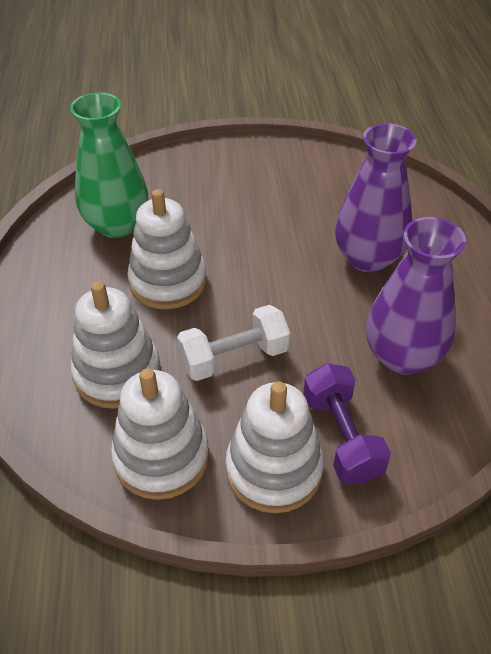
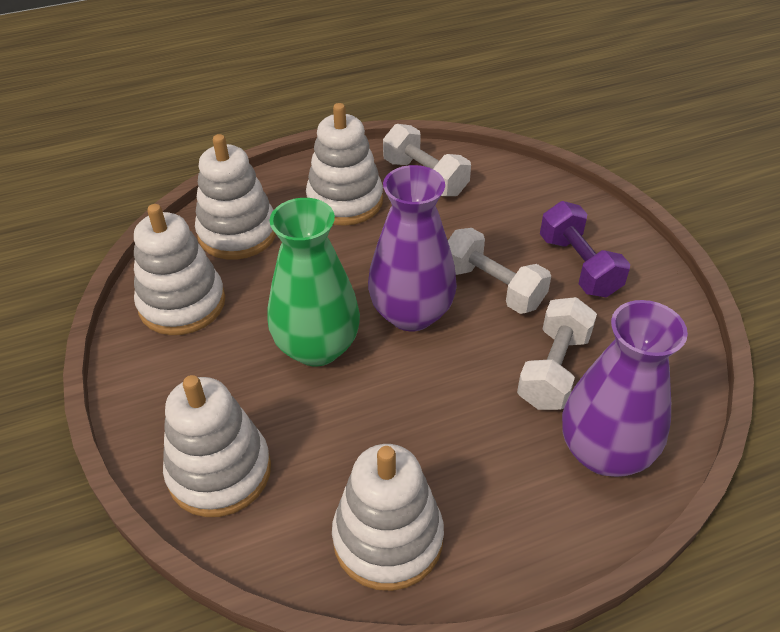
white dumbbell: 1 -> 3
white stacking toy: 4 -> 5

